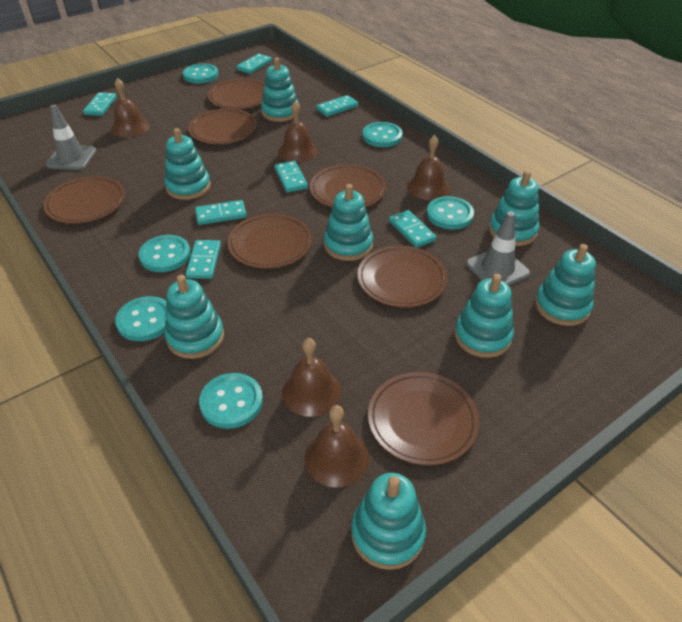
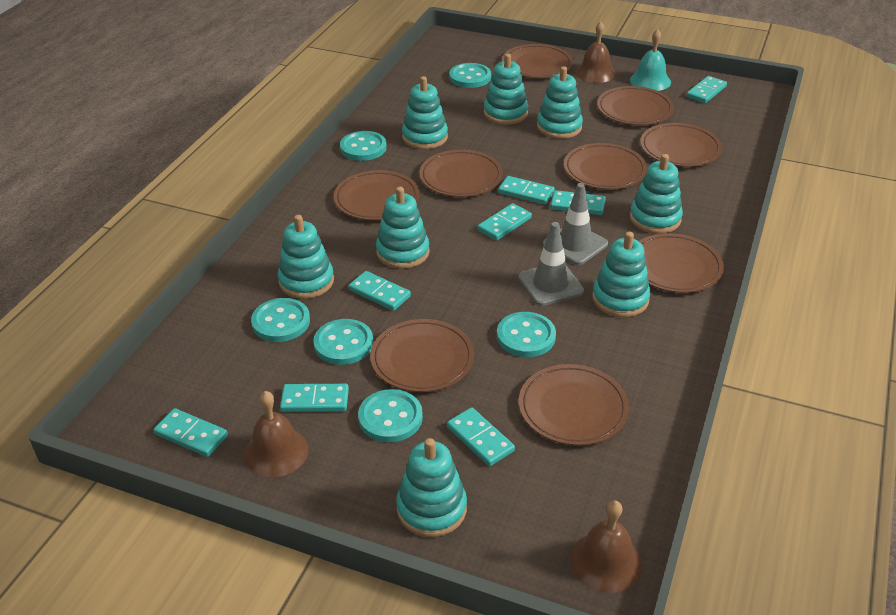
brown bell: 5 -> 3
brown plate: 7 -> 9
turquoise bell: 0 -> 1
turquoise domino: 7 -> 8

